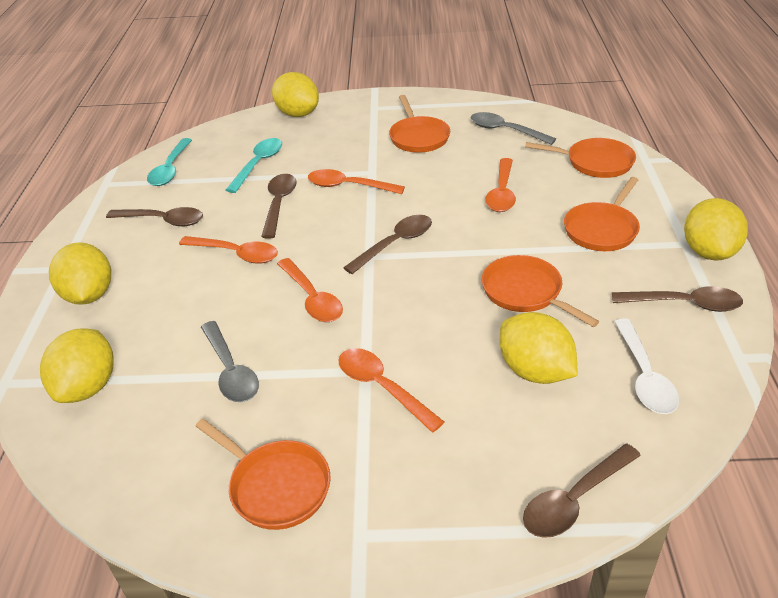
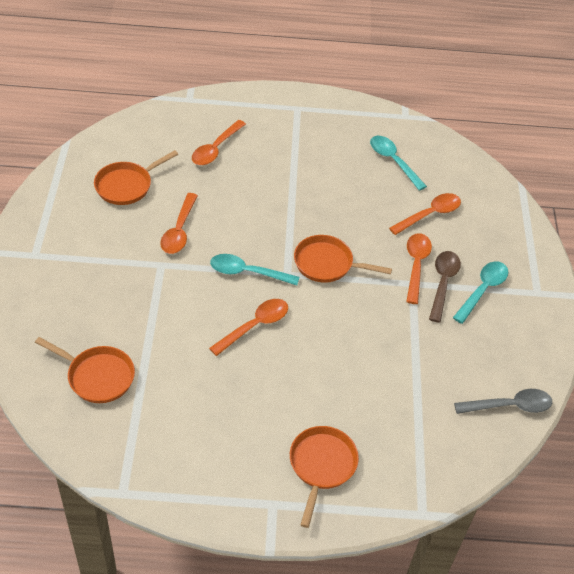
brown spoon: 5 -> 1
grey spoon: 2 -> 1
orange pan: 5 -> 4
turquoise spoon: 2 -> 3
white spoon: 1 -> 0
yellow lemon: 5 -> 0

